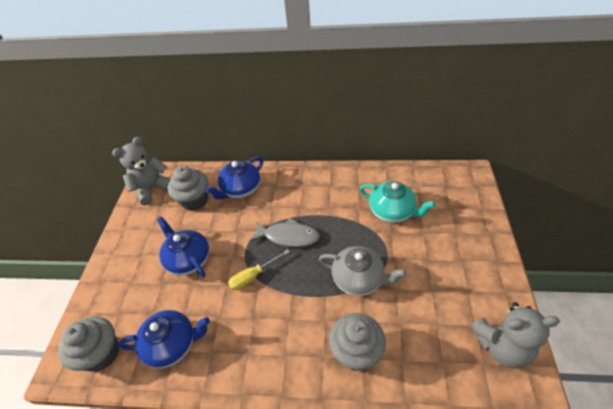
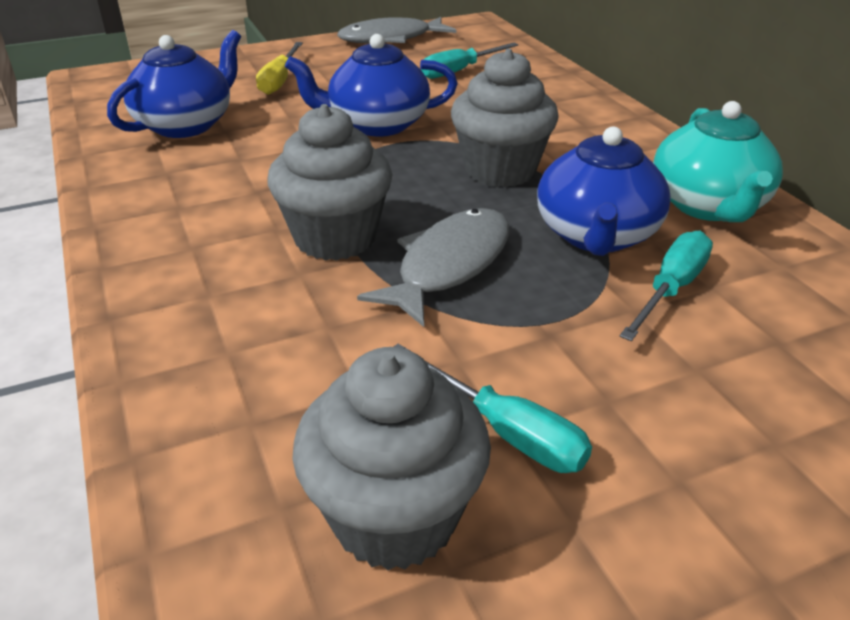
grey fish: 1 -> 2
grey teapot: 1 -> 0
grey teddy bear: 2 -> 0
turquoise screwdriver: 0 -> 3

